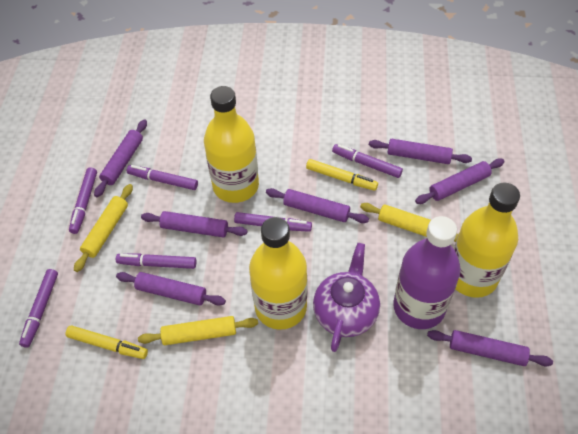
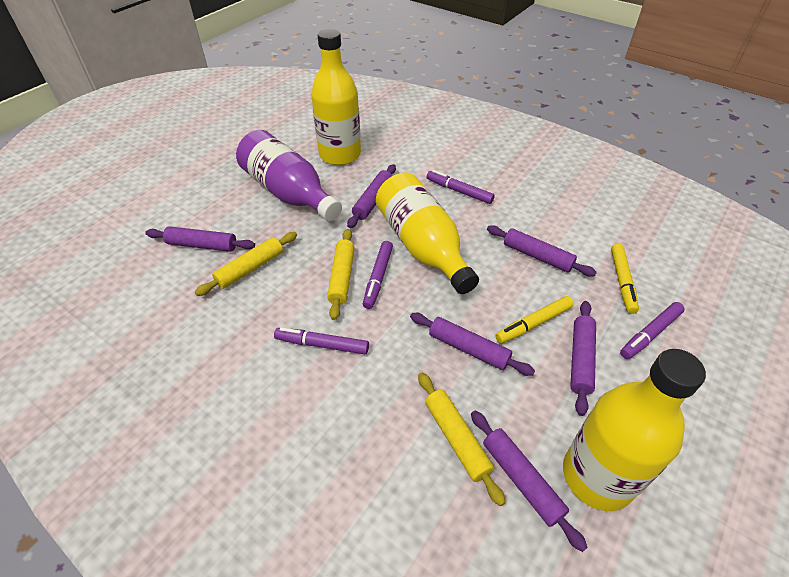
purple marker: 6 -> 4
purple rolling pin: 7 -> 6
purple teapot: 1 -> 0

